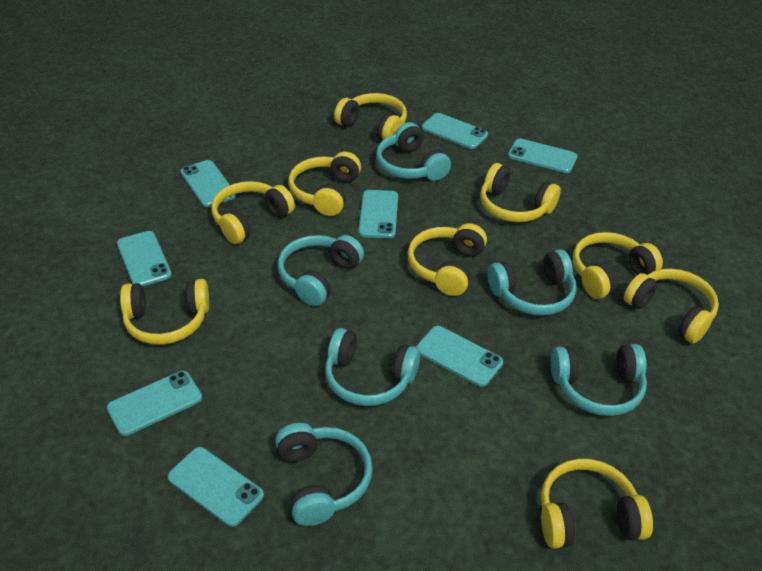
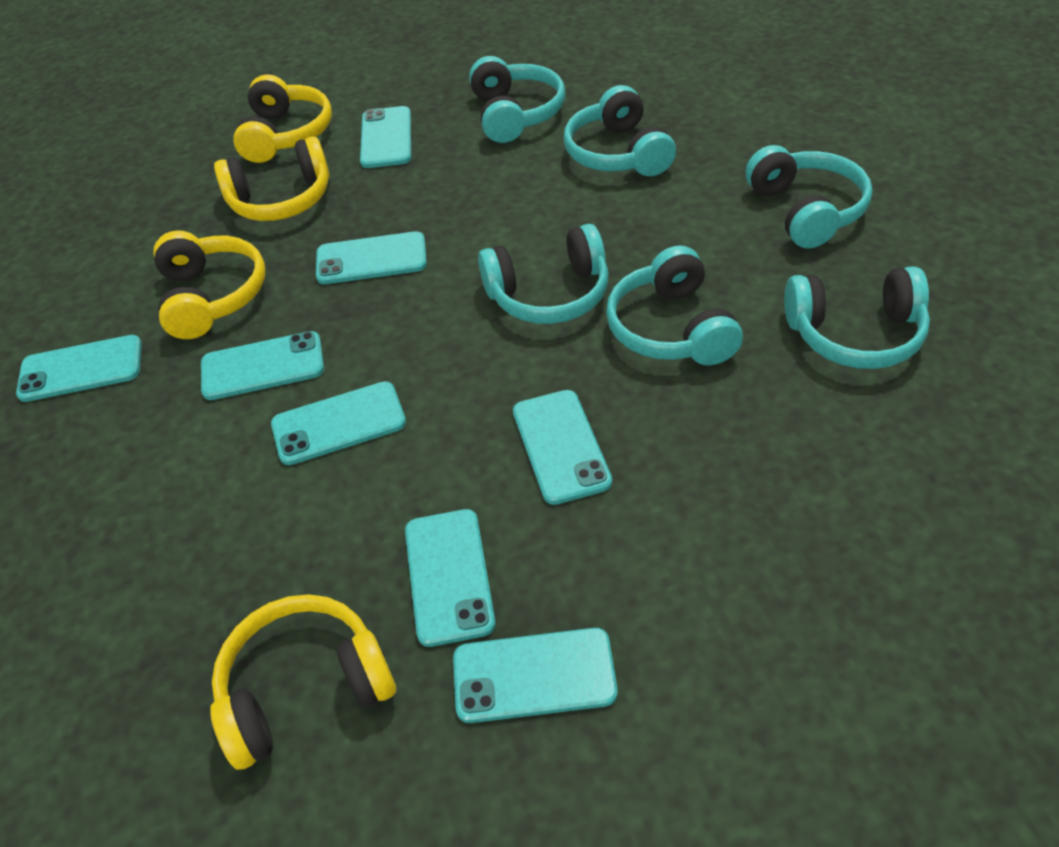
yellow headphones: 9 -> 4

